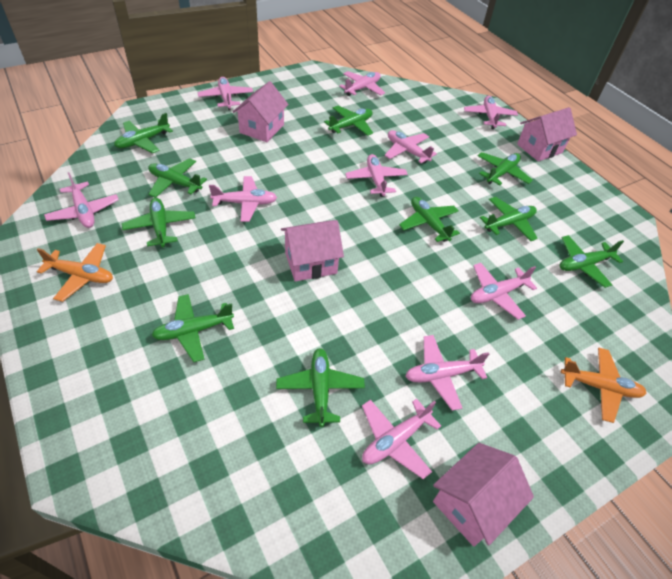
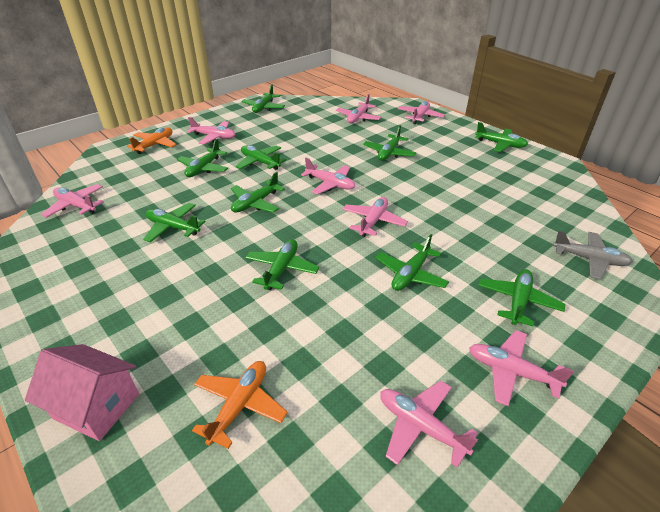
grey plane: 0 -> 1
pink house: 4 -> 1
pink plane: 10 -> 8

